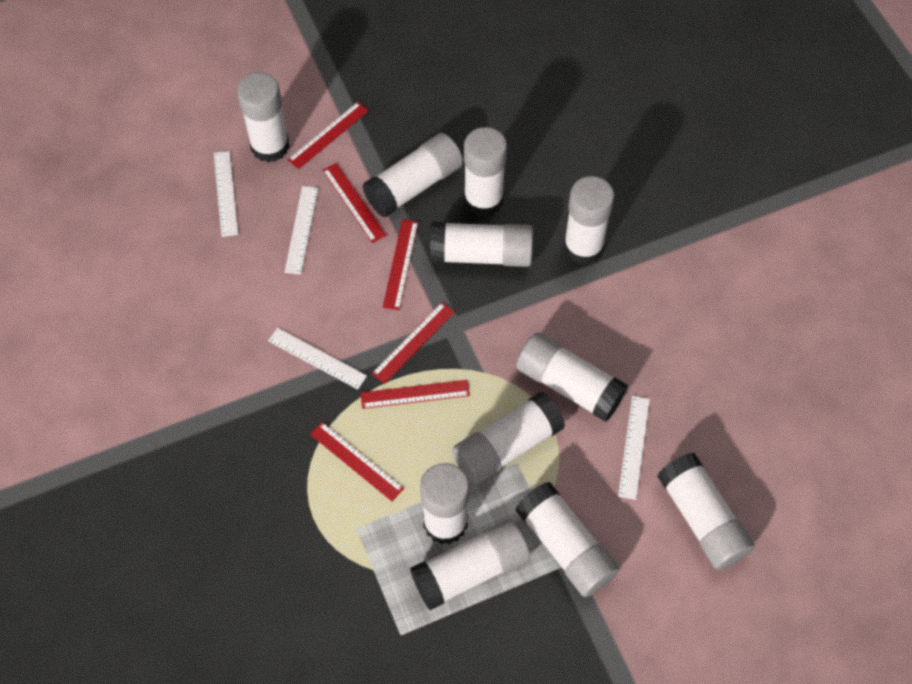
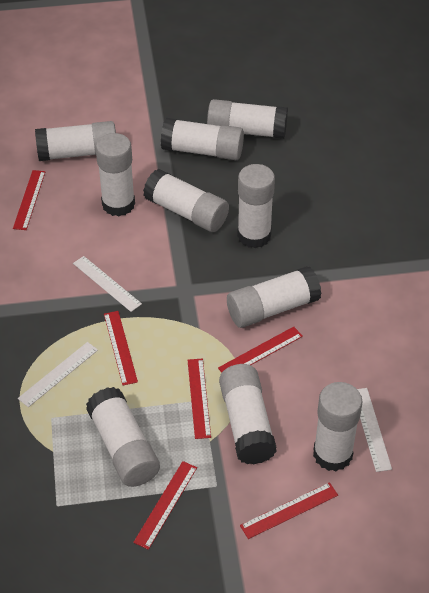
white glue stick: 11 -> 10
white ruler: 4 -> 3

